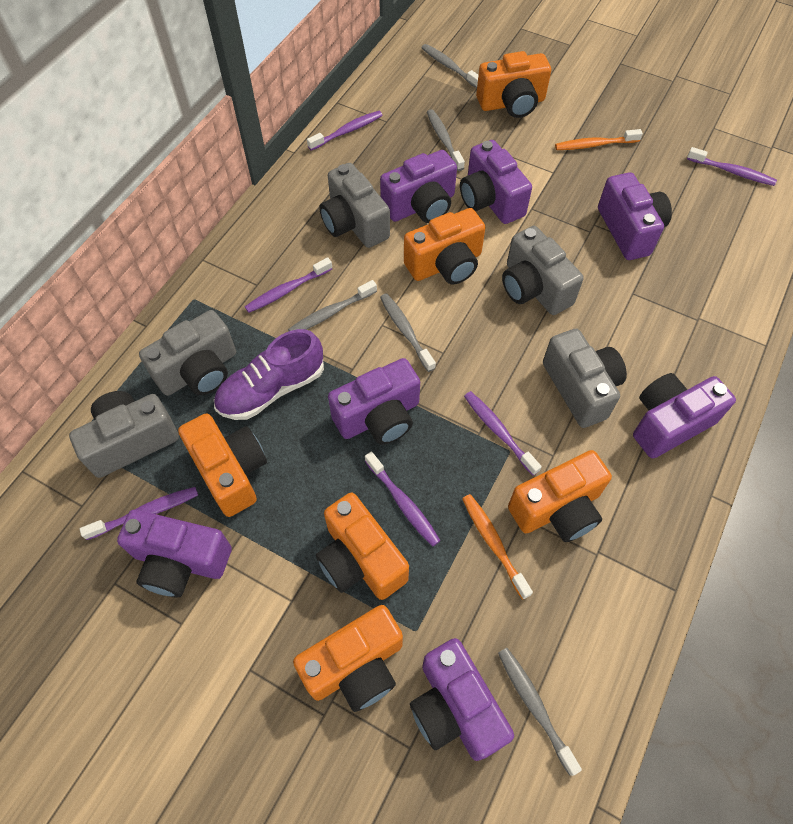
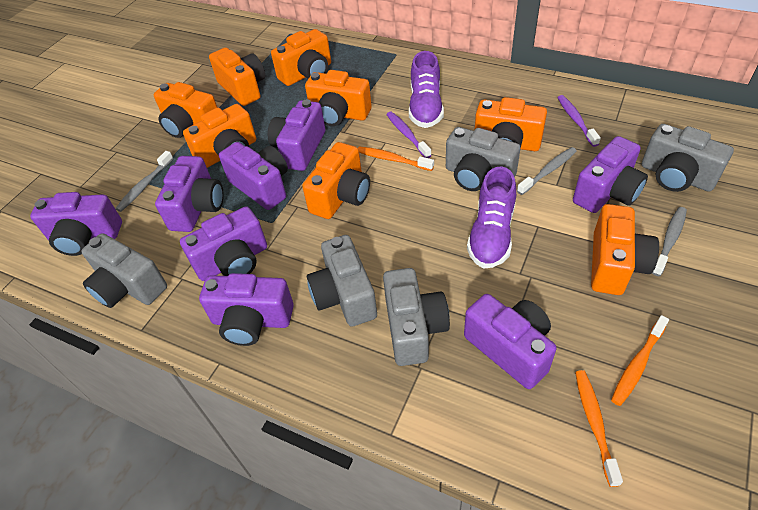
grey toothbrush: 5 -> 3
orange camera: 6 -> 8
orange toothbrush: 2 -> 3
purple camera: 7 -> 8
purple shoe: 1 -> 2
purple toothbrush: 6 -> 2

